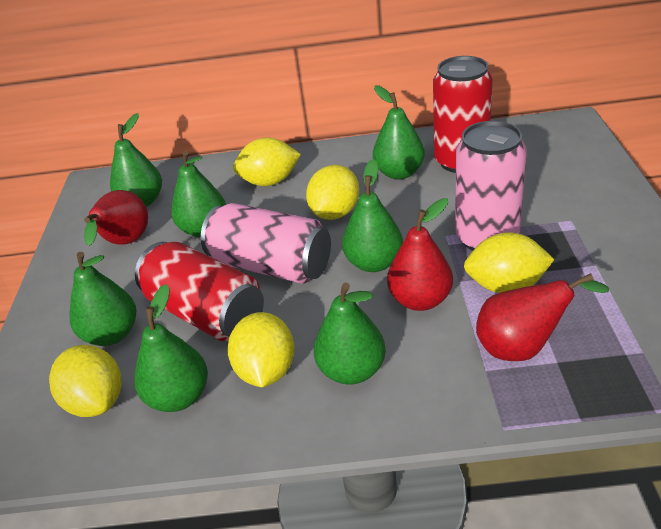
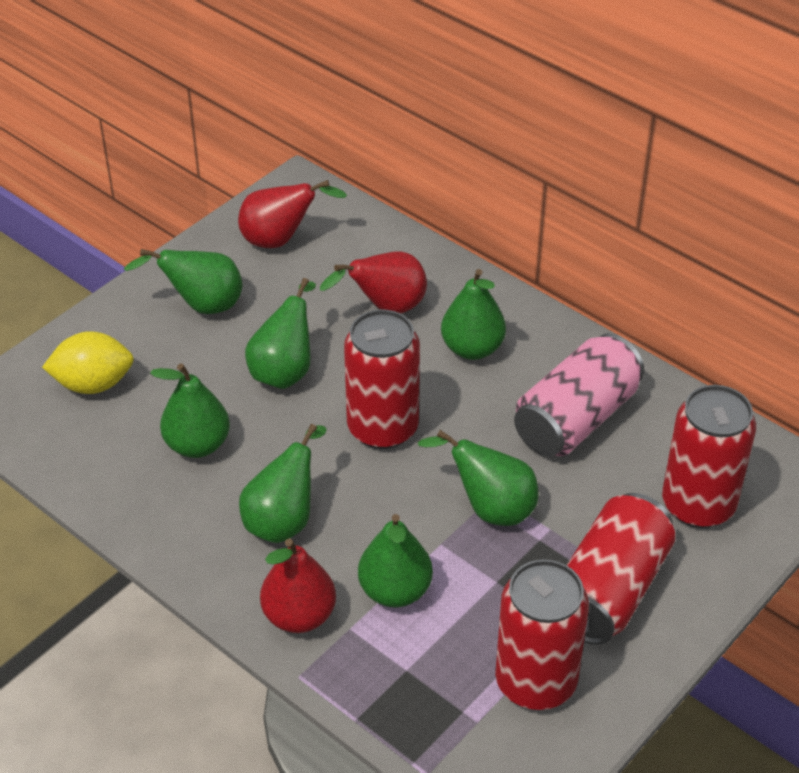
pink can: 2 -> 1
red can: 2 -> 4
yellow lemon: 5 -> 1

